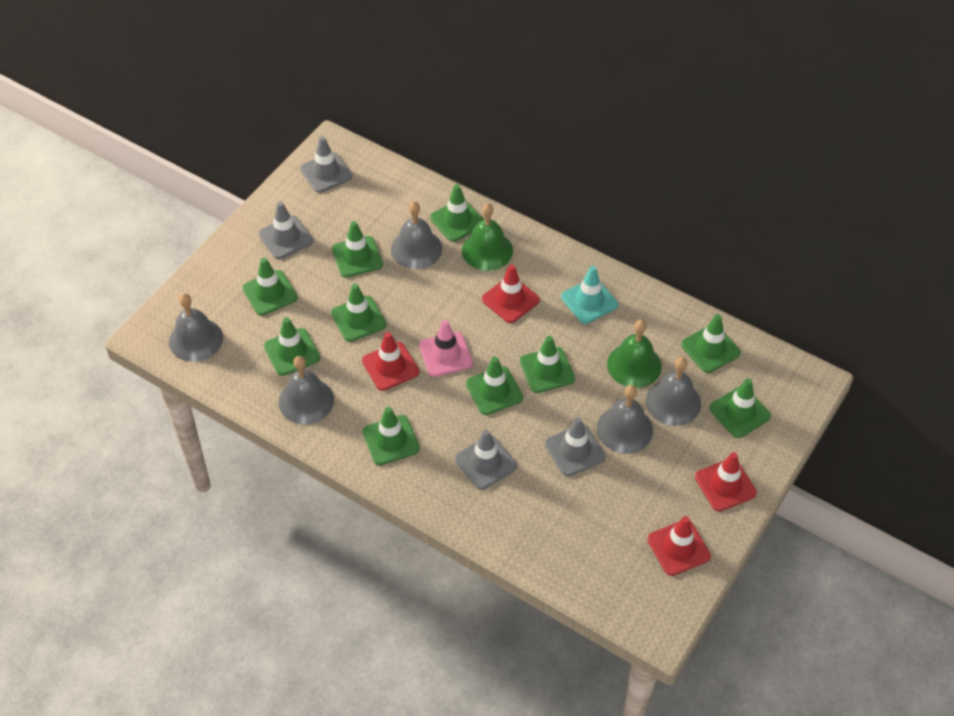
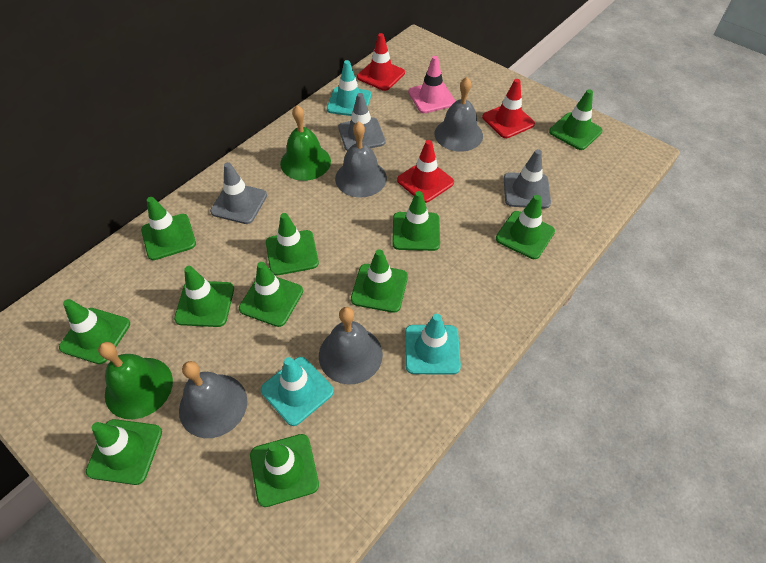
green traffic cone: 10 -> 11
grey bell: 5 -> 4
grey traffic cone: 4 -> 3
red traffic cone: 4 -> 3
turquoise traffic cone: 1 -> 3

